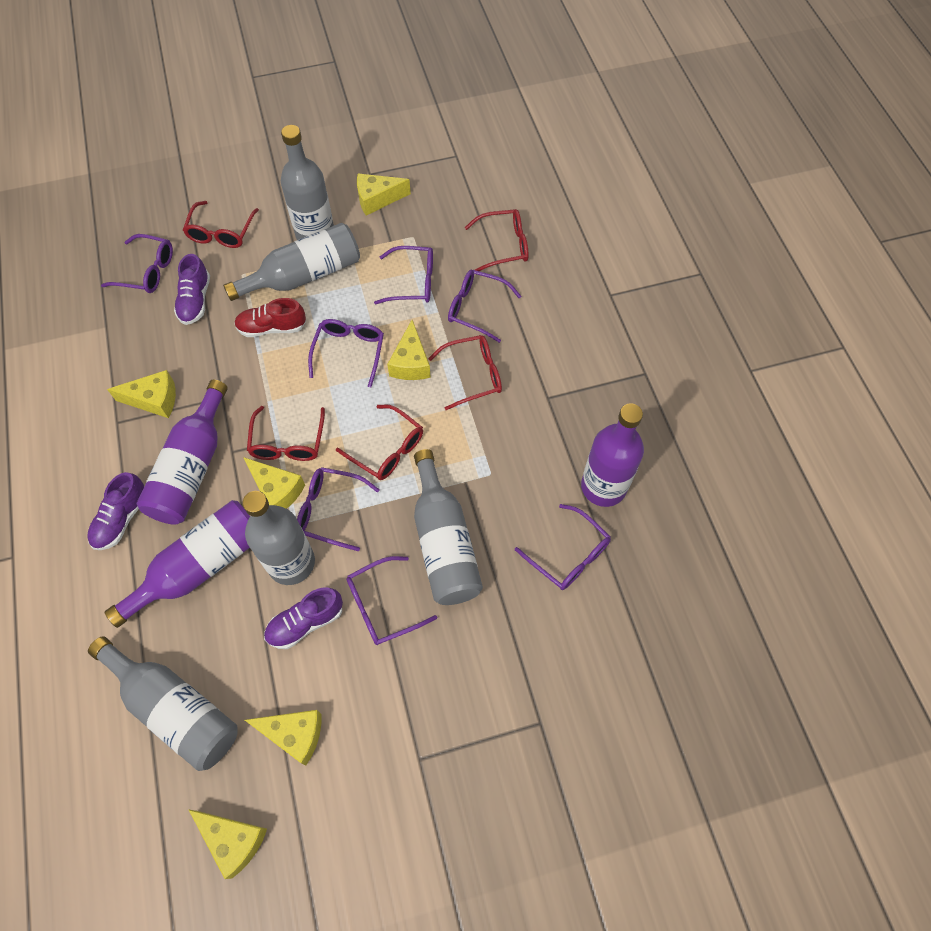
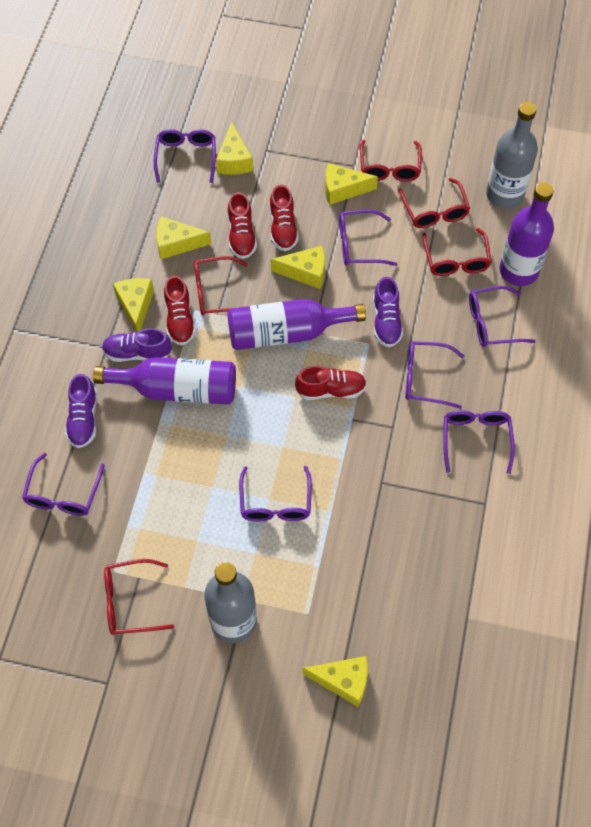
grey bottle: 5 -> 2
red shoe: 1 -> 4

